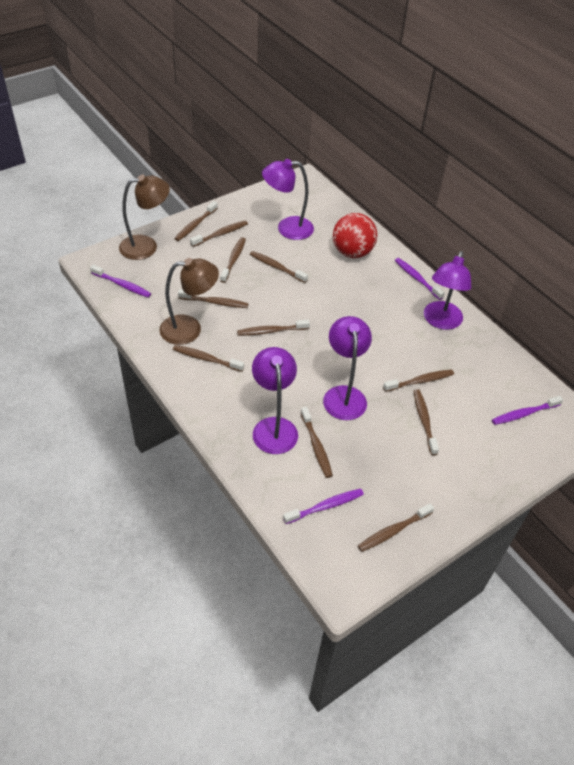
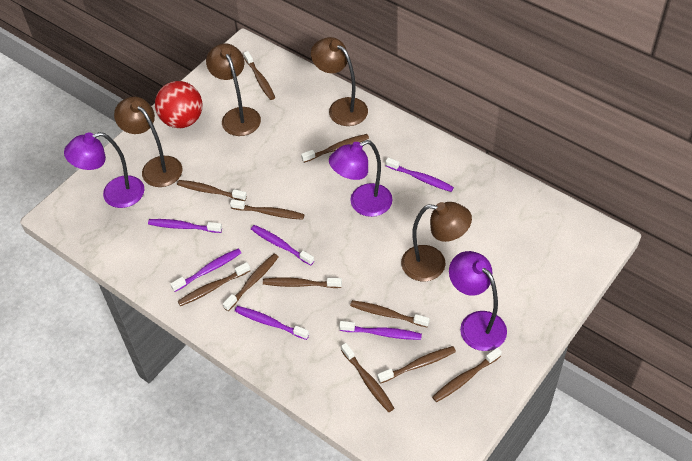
brown lamp: 2 -> 4
purple lamp: 4 -> 3
purple toothbrush: 4 -> 6

